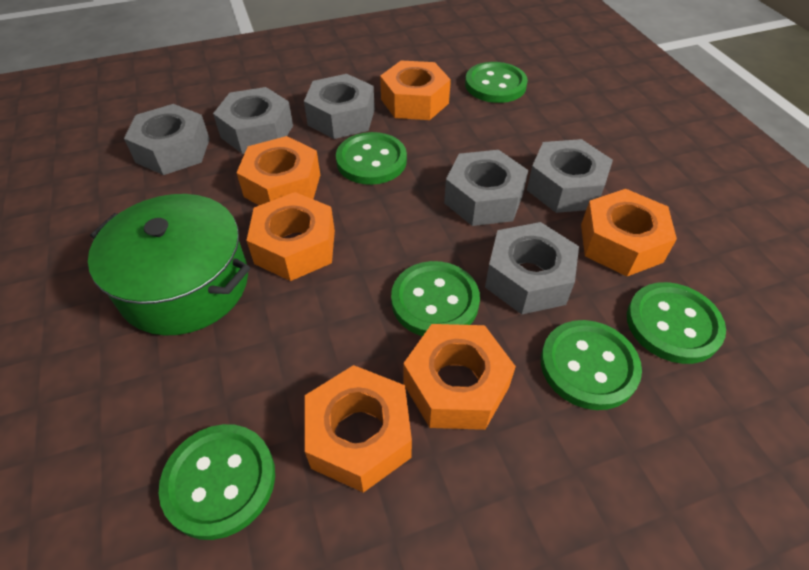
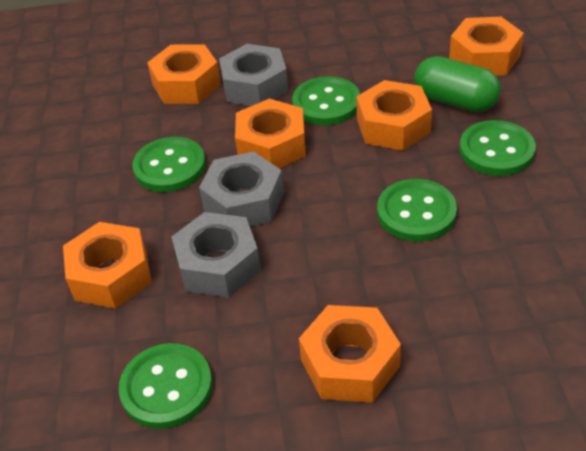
green button: 6 -> 5
green capsule: 0 -> 1
green pot: 1 -> 0
grey nut: 6 -> 3

